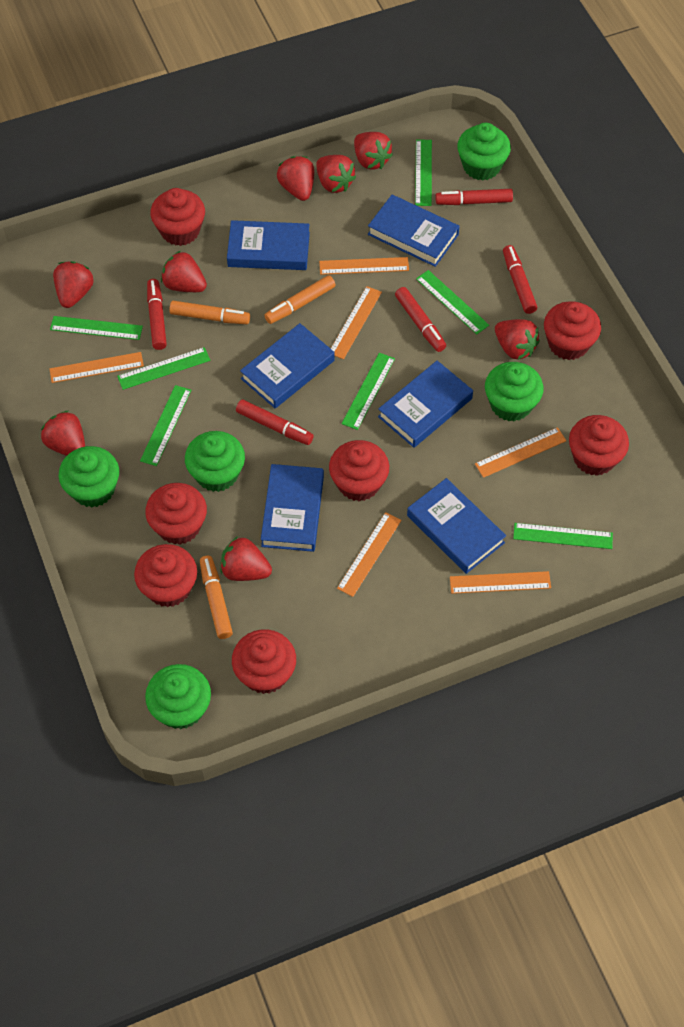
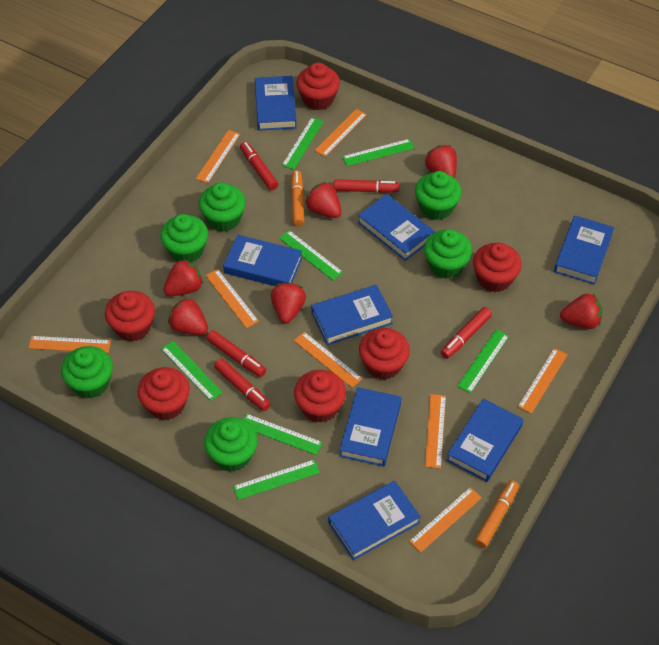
blue book: 6 -> 8
green cupcake: 5 -> 6
orange marker: 3 -> 2
orange ruler: 6 -> 8
red cupcake: 7 -> 6
red strawberry: 8 -> 6

